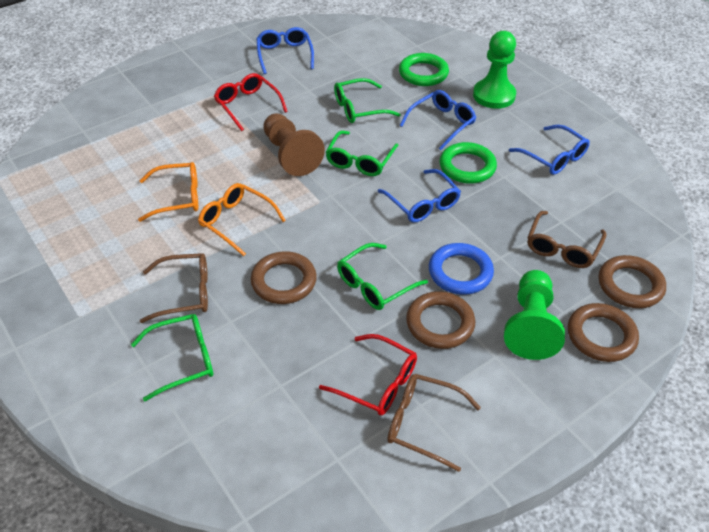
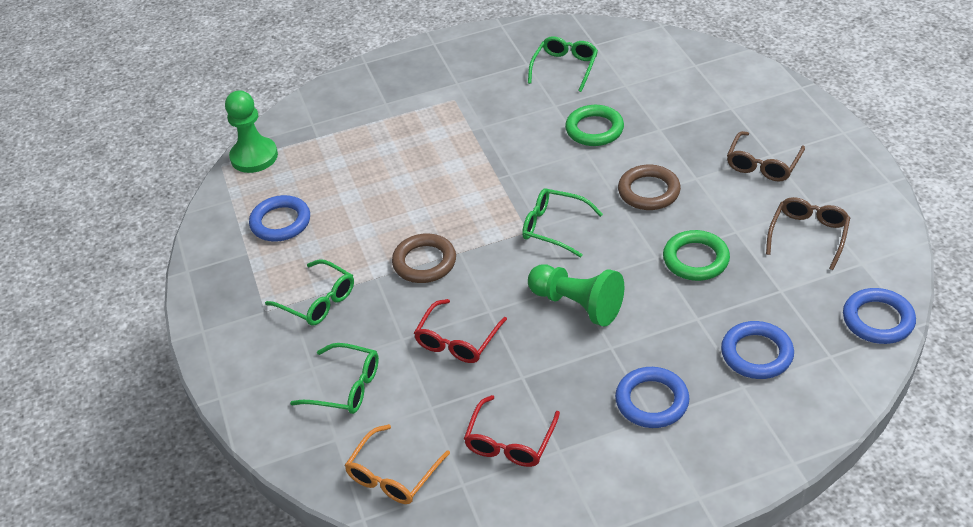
blue glasses: 4 -> 0
blue ring: 1 -> 4
brown glasses: 3 -> 2
brown pawn: 1 -> 0
brown ring: 4 -> 2
orange glasses: 2 -> 1

